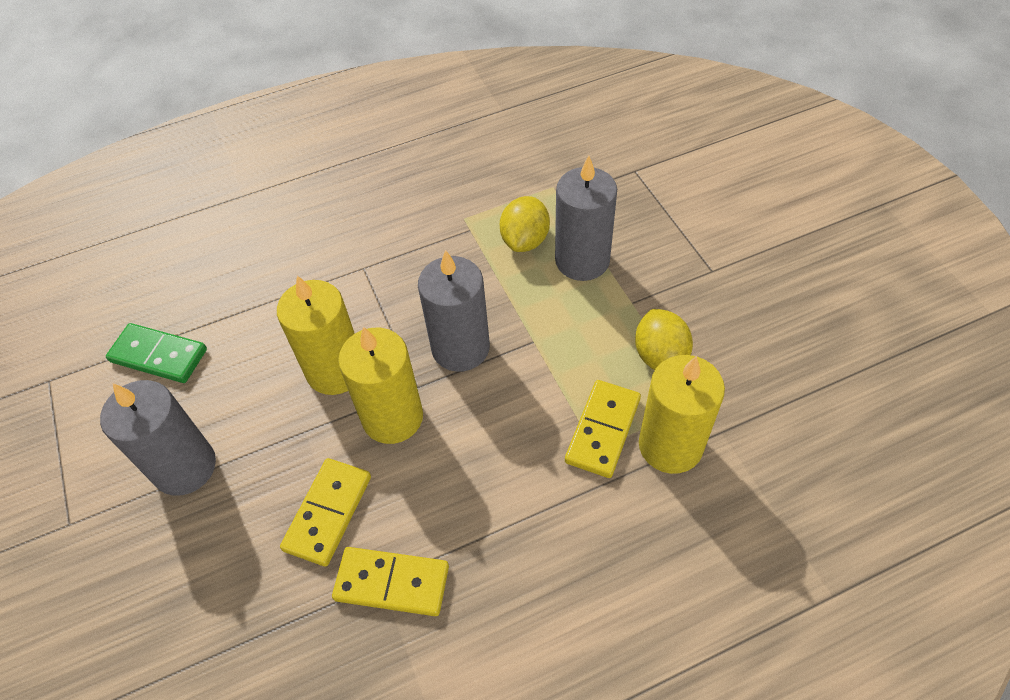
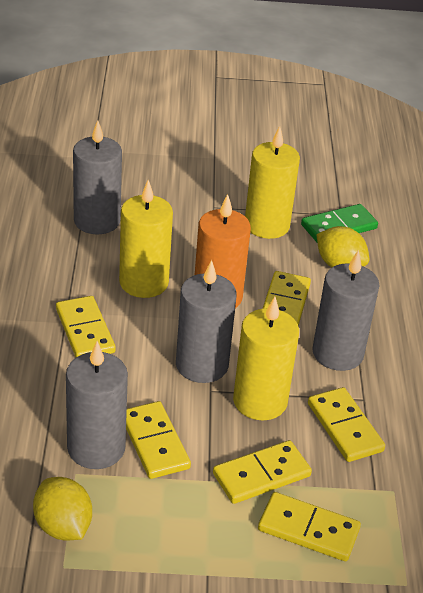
grey candle: 3 -> 4
orange candle: 0 -> 1
yellow domino: 3 -> 6

